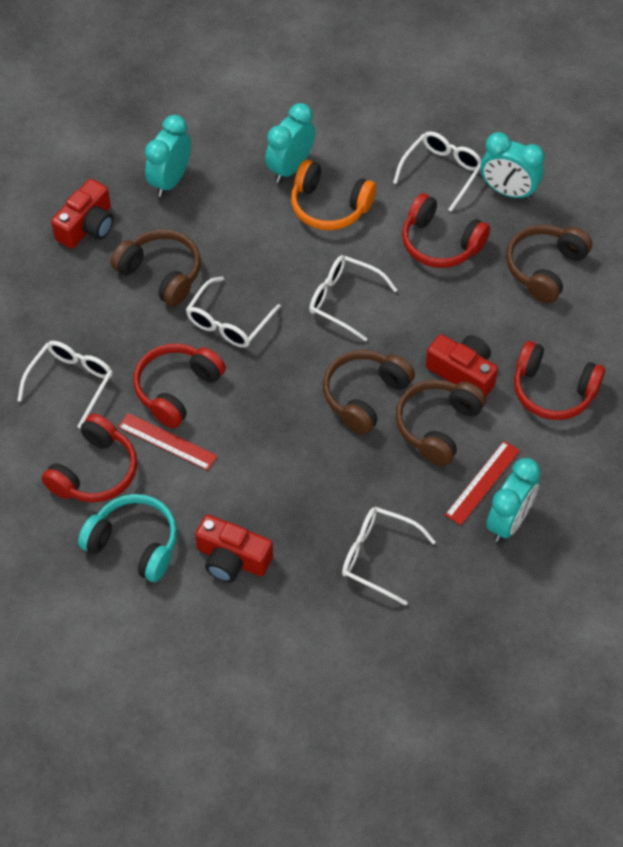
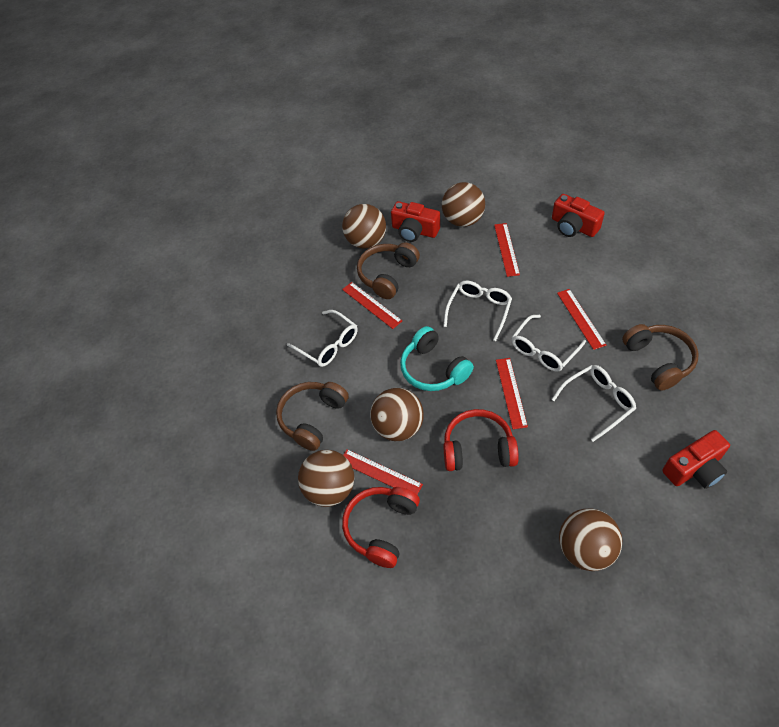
brown ball: 0 -> 5
brown headphones: 4 -> 3
orange headphones: 1 -> 0
red headphones: 4 -> 2
red ruler: 2 -> 5
turquoise clock: 4 -> 0
white glasses: 5 -> 4

